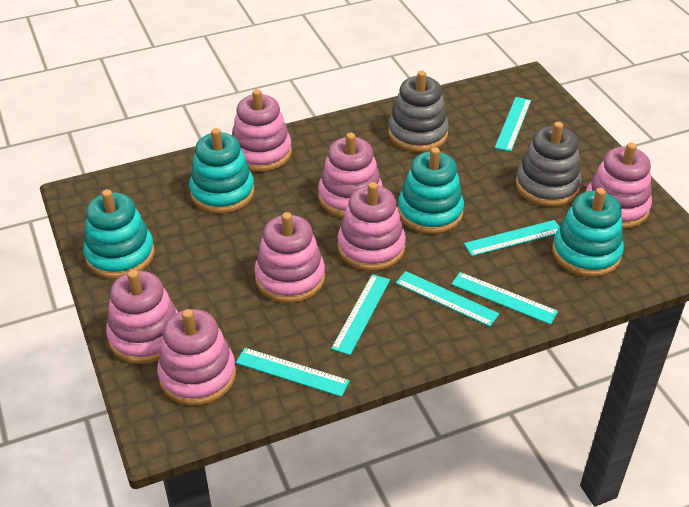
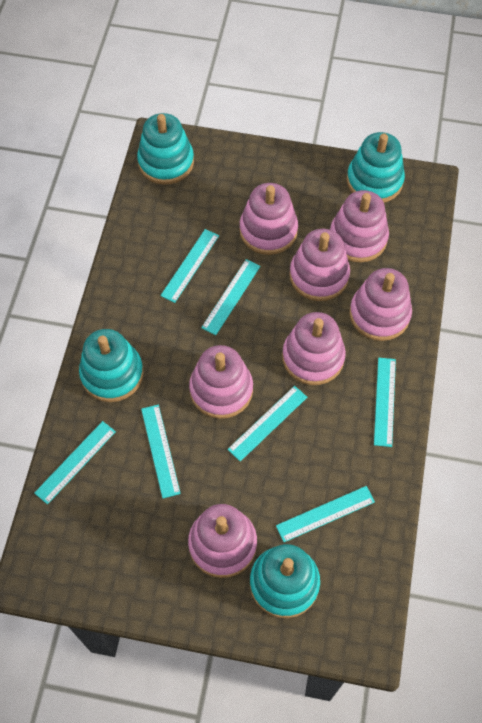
grey stacking toy: 2 -> 0
turquoise ruler: 6 -> 7

